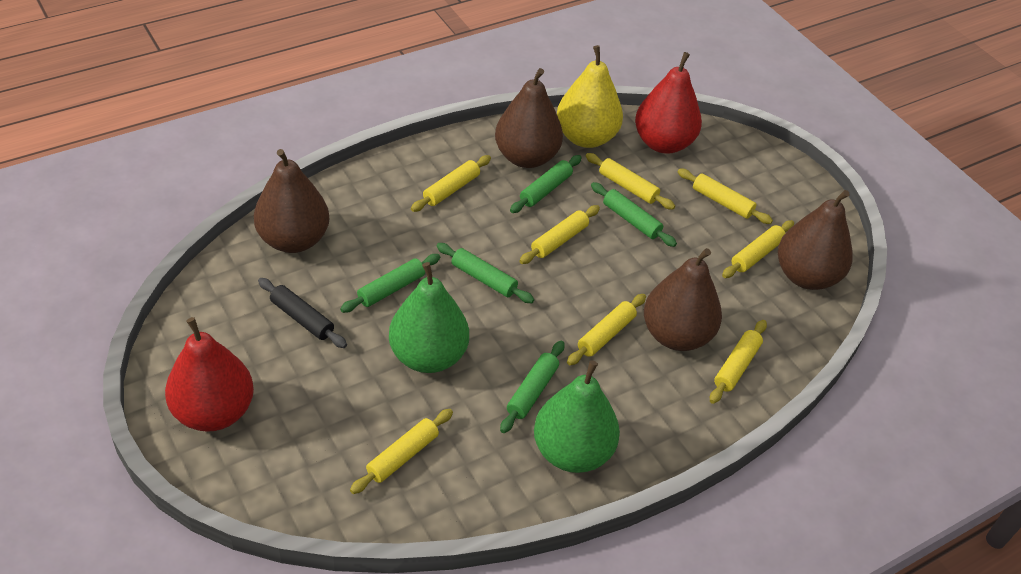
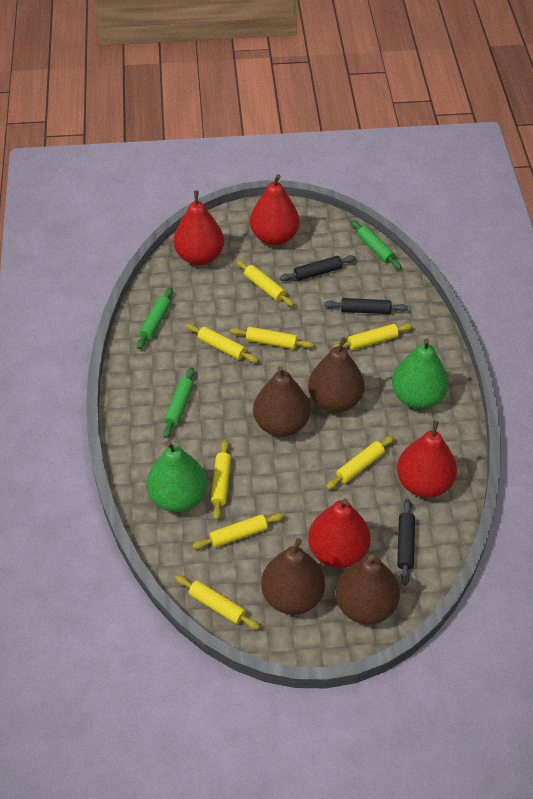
black rolling pin: 1 -> 3
green rolling pin: 5 -> 3
red pear: 2 -> 4
yellow pear: 1 -> 0

